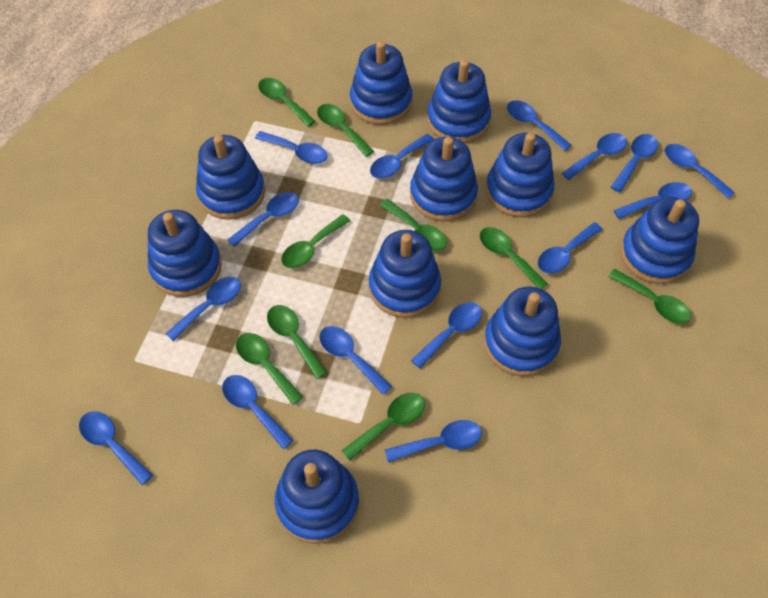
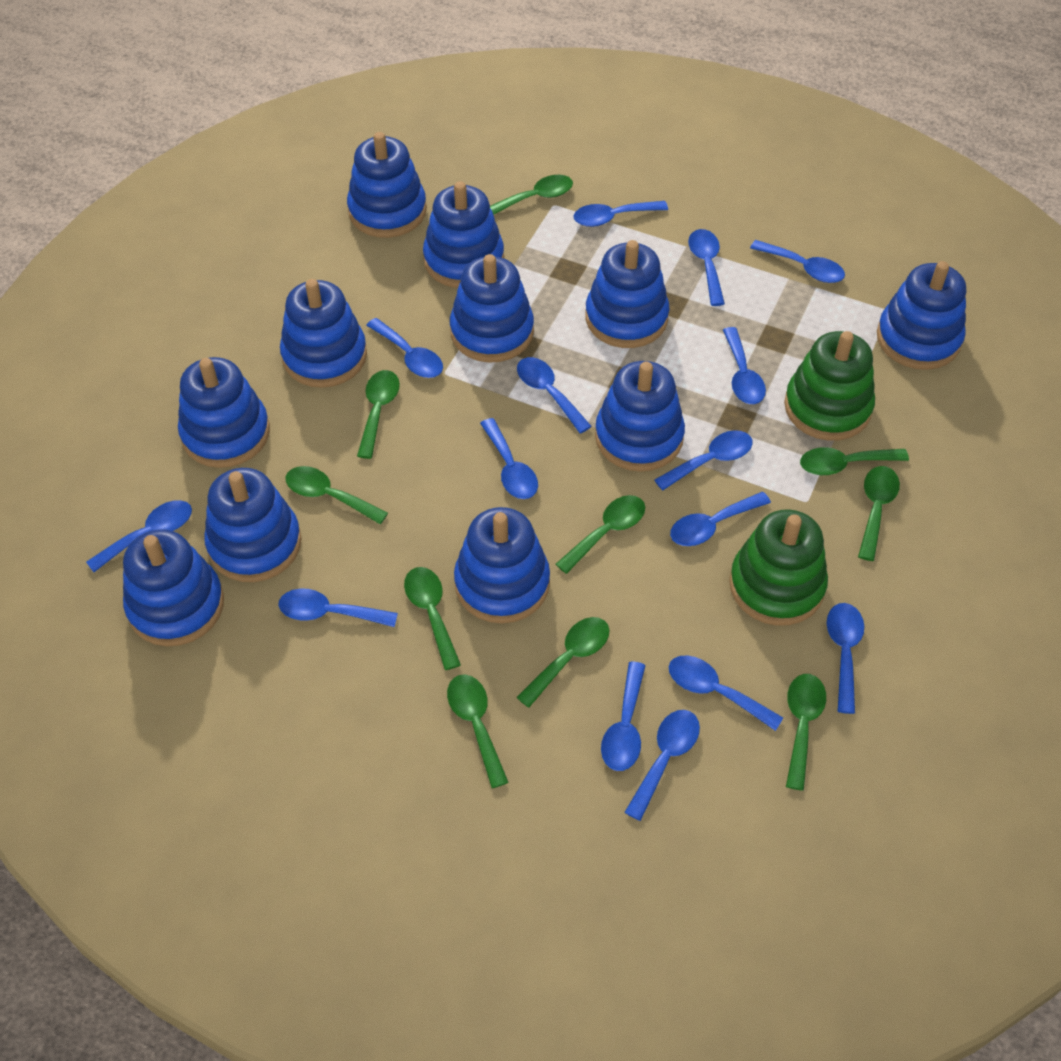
blue stacking toy: 10 -> 11
green spoon: 9 -> 10
green stacking toy: 0 -> 2

